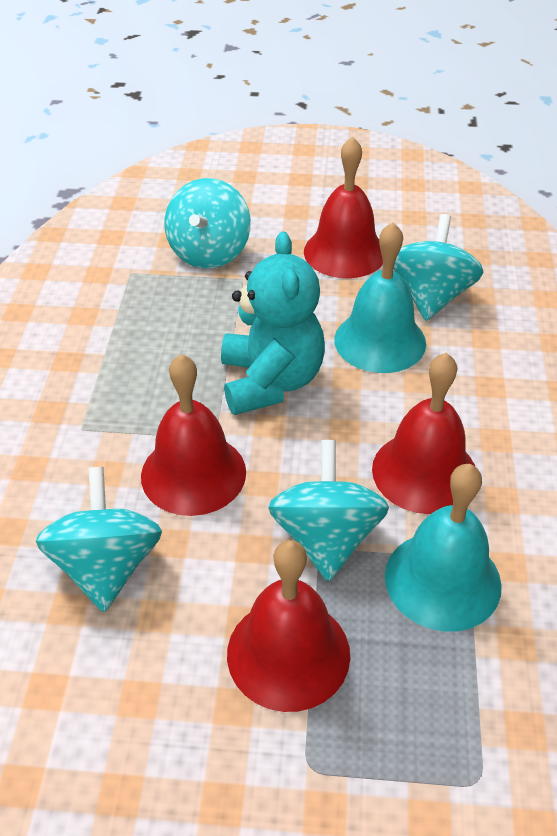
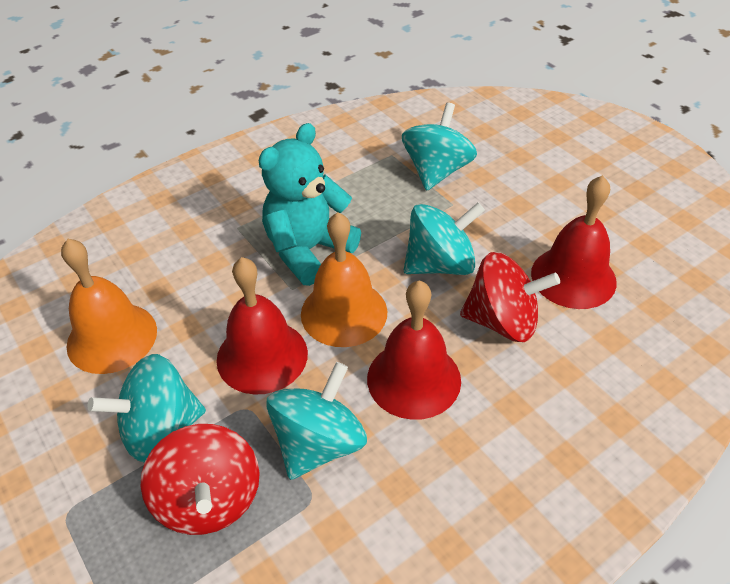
orange bell: 0 -> 2
red bell: 4 -> 3
red spinning top: 0 -> 2
turquoise bell: 2 -> 0

